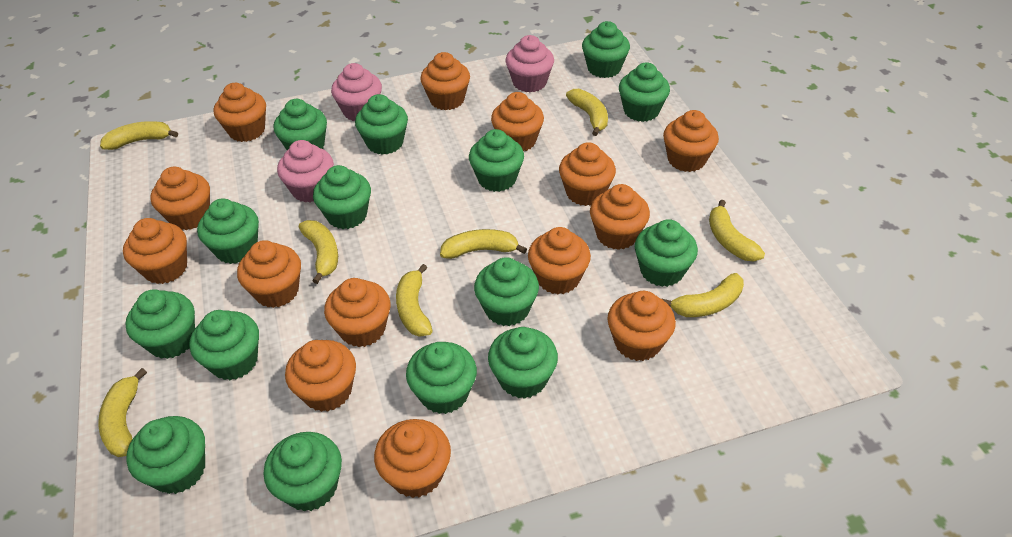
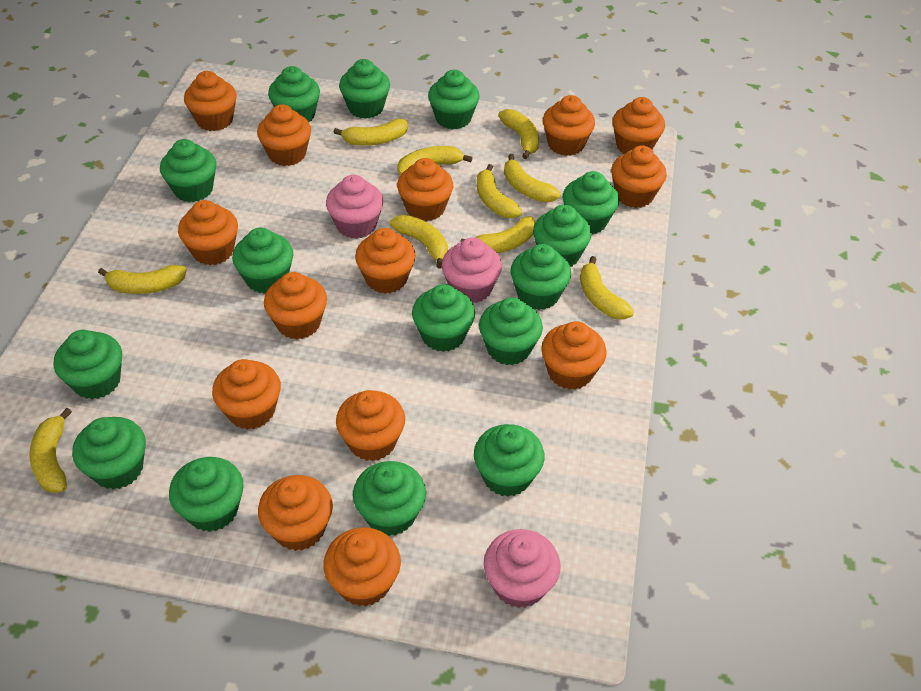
yellow banana: 8 -> 10

